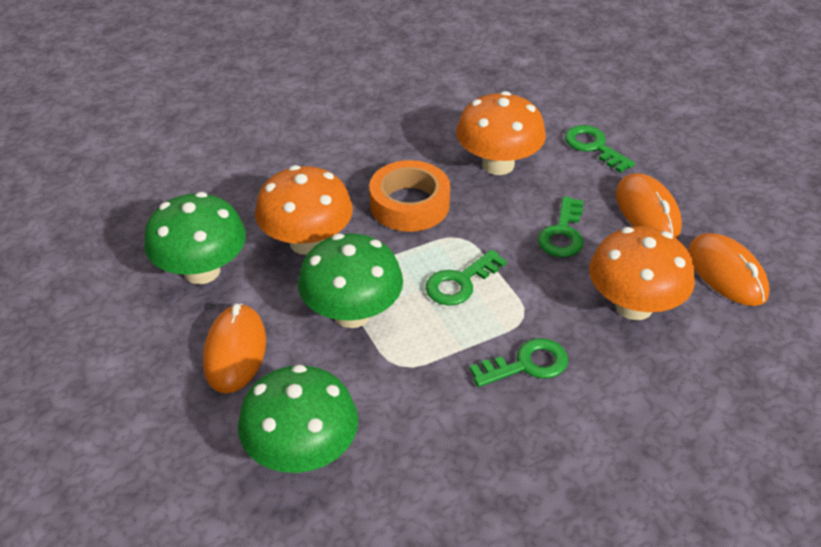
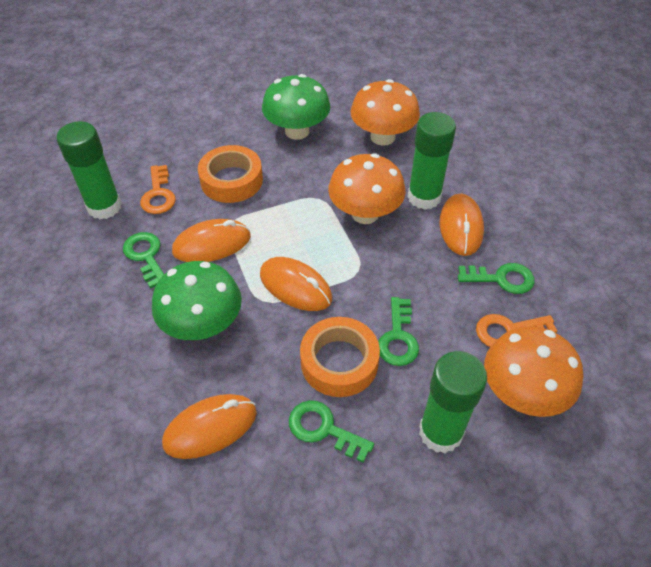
green glue stick: 0 -> 3
green mushroom: 3 -> 2
orange key: 0 -> 2
orange mouse: 3 -> 4
orange tape: 1 -> 2

